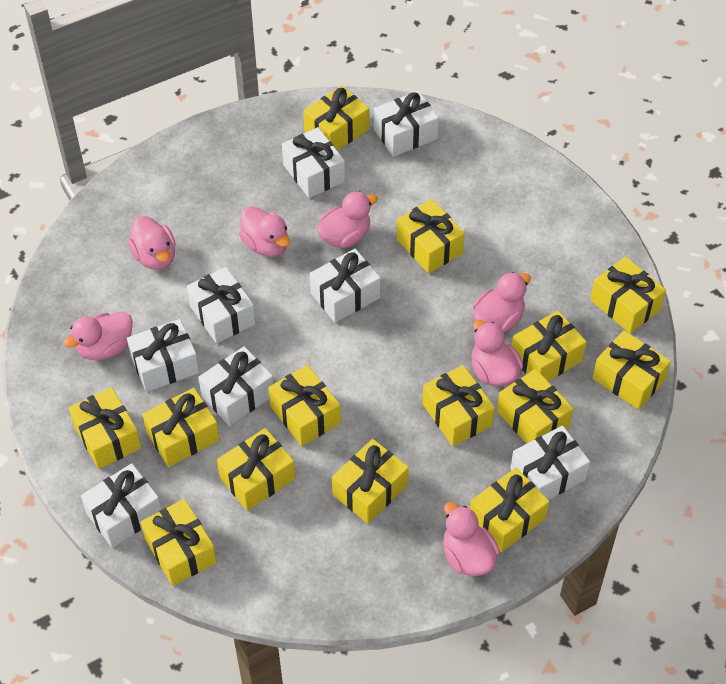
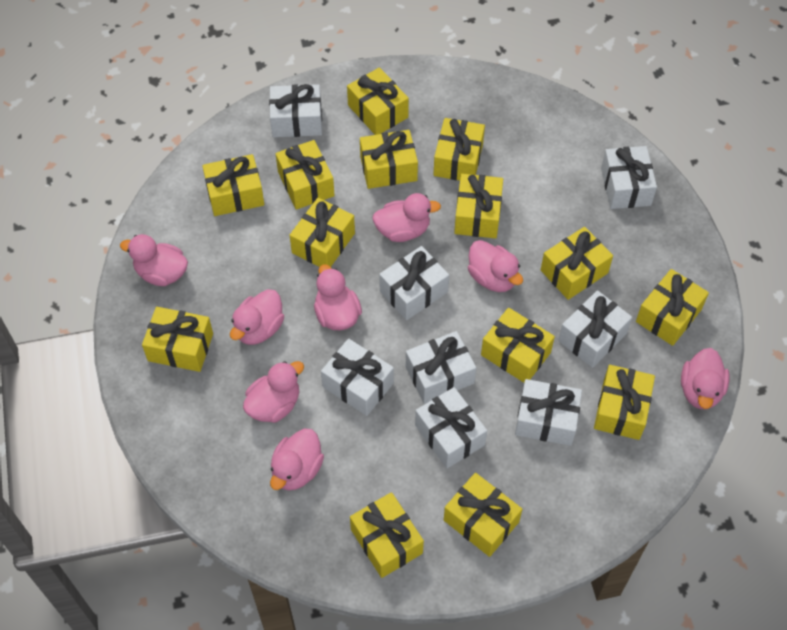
pink duck: 7 -> 8

